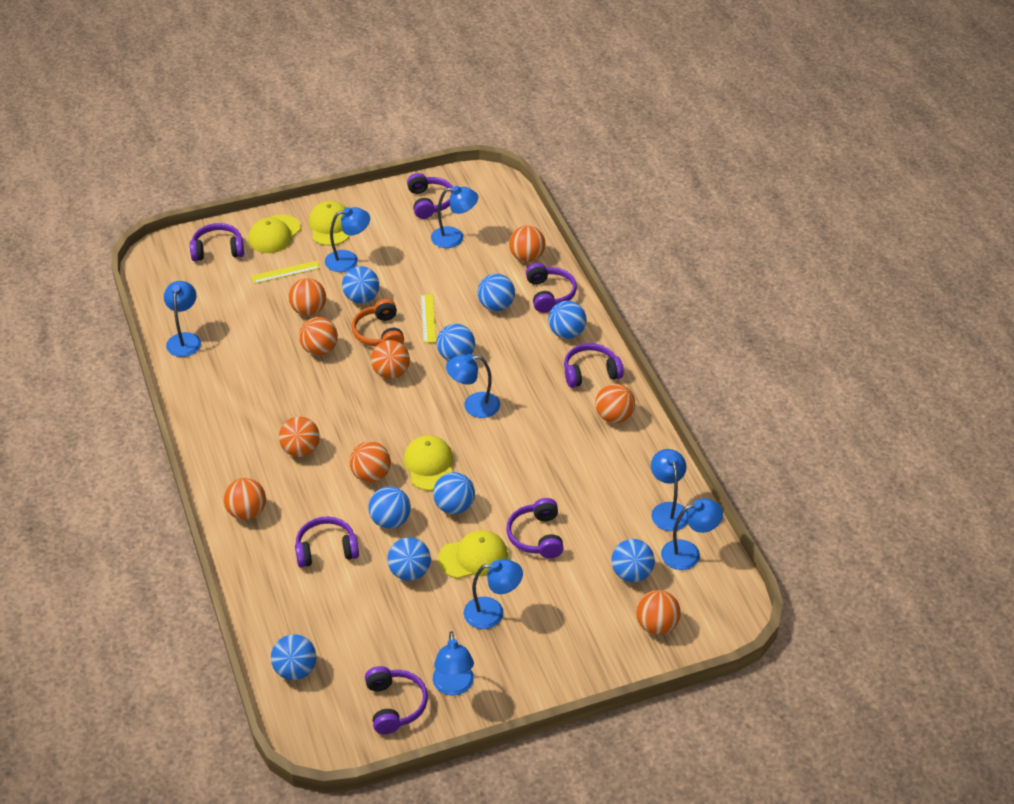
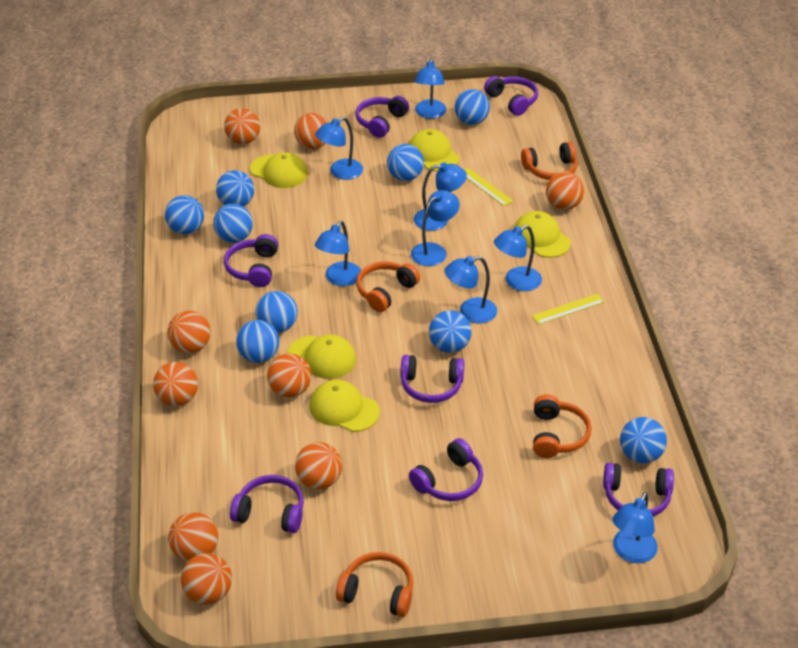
orange headphones: 1 -> 4
yellow cap: 4 -> 5

